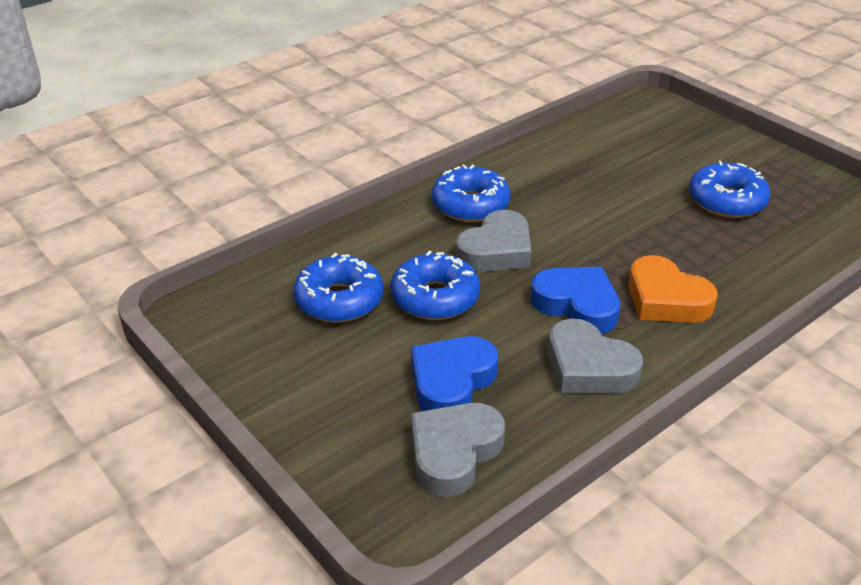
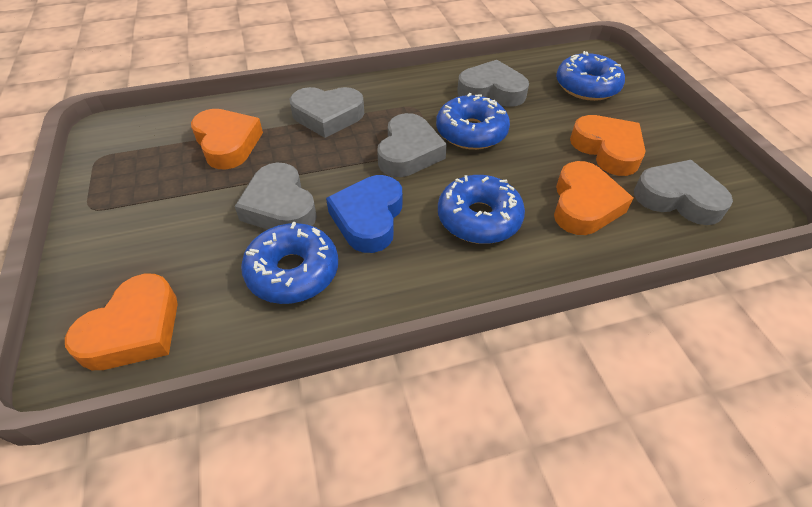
blue heart: 2 -> 1
grey heart: 3 -> 5
orange heart: 1 -> 4

